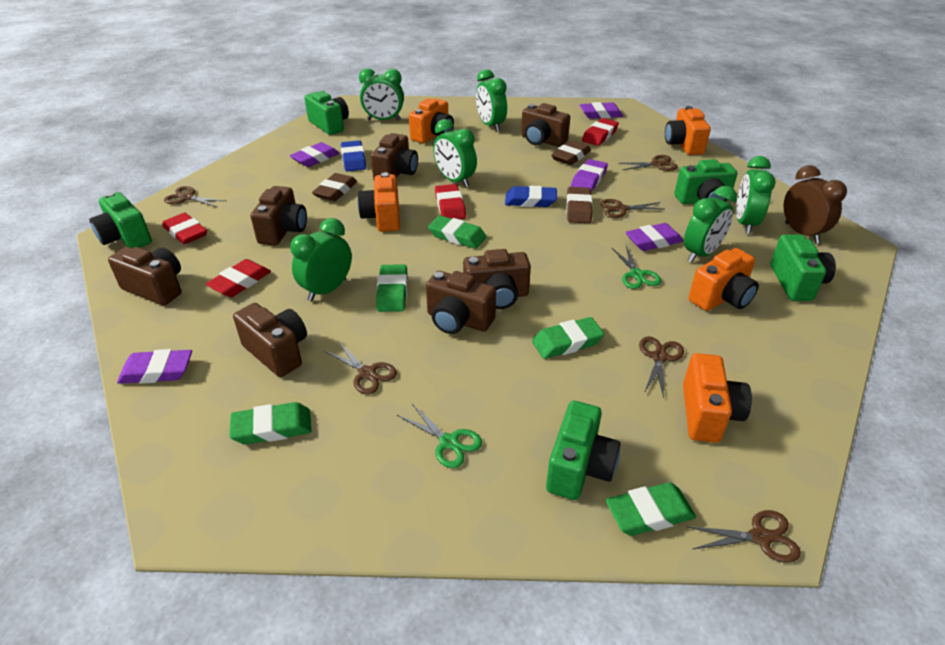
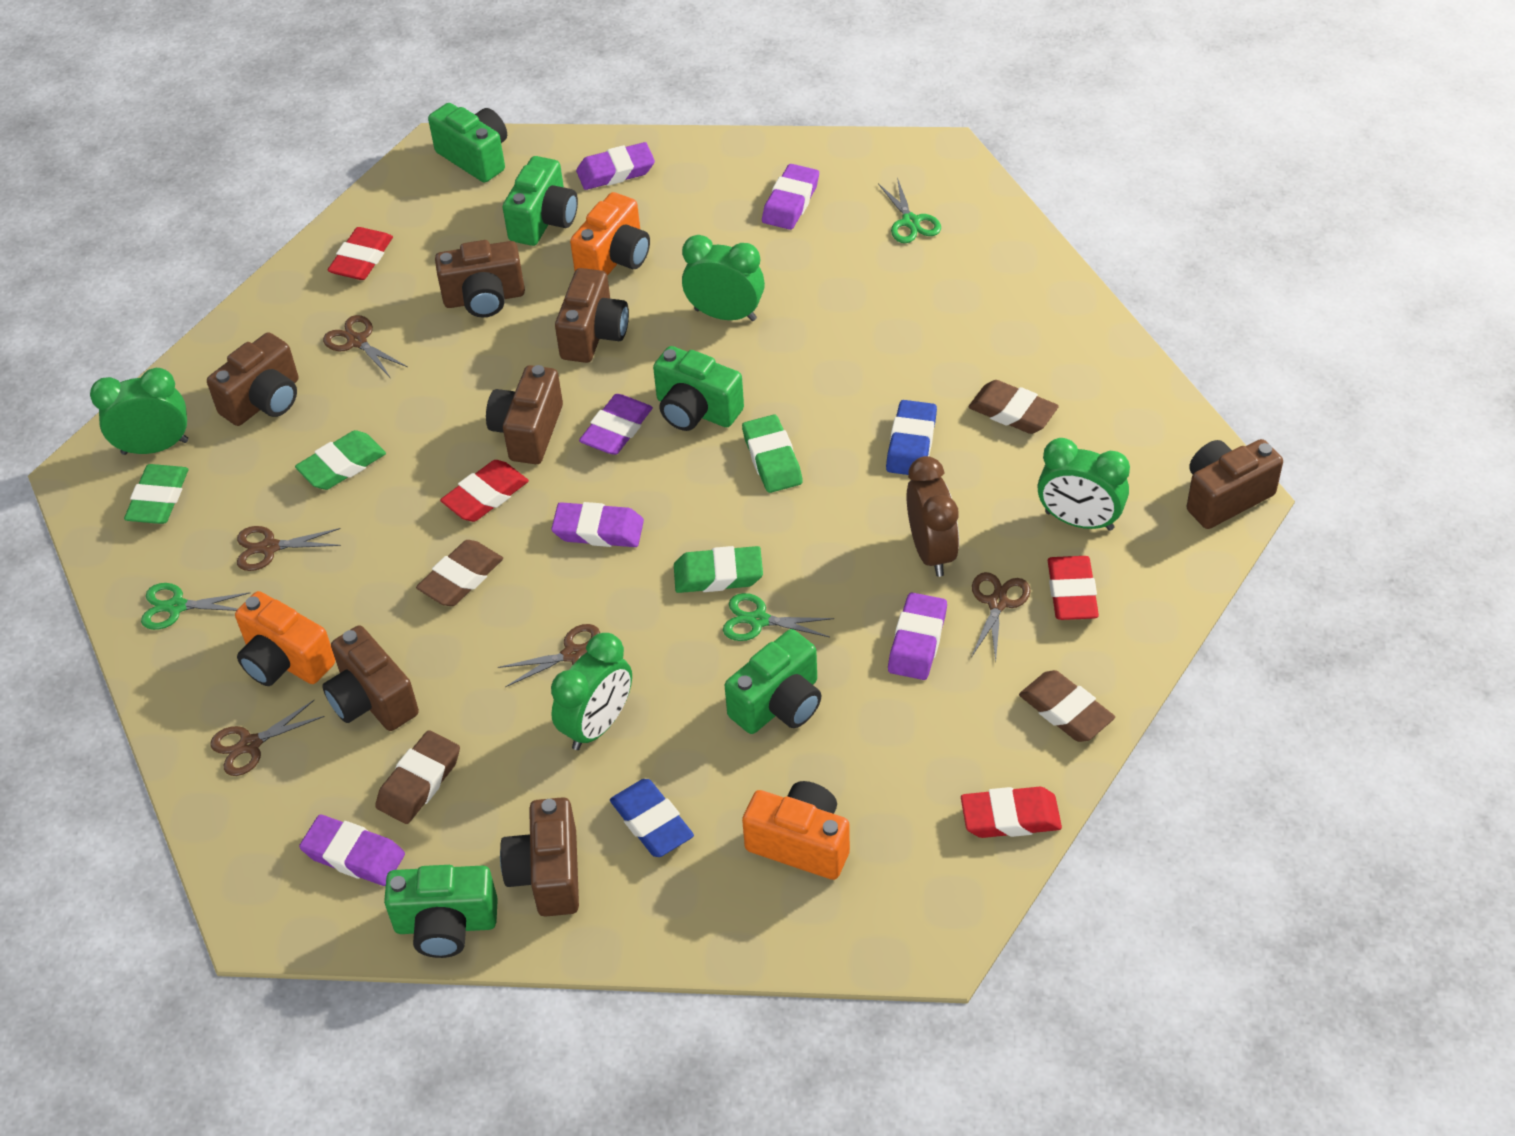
brown eraser: 3 -> 4
brown scissors: 6 -> 5
green clock: 6 -> 4
green eraser: 5 -> 4
green scissors: 2 -> 3
orange camera: 5 -> 3
purple eraser: 5 -> 6

